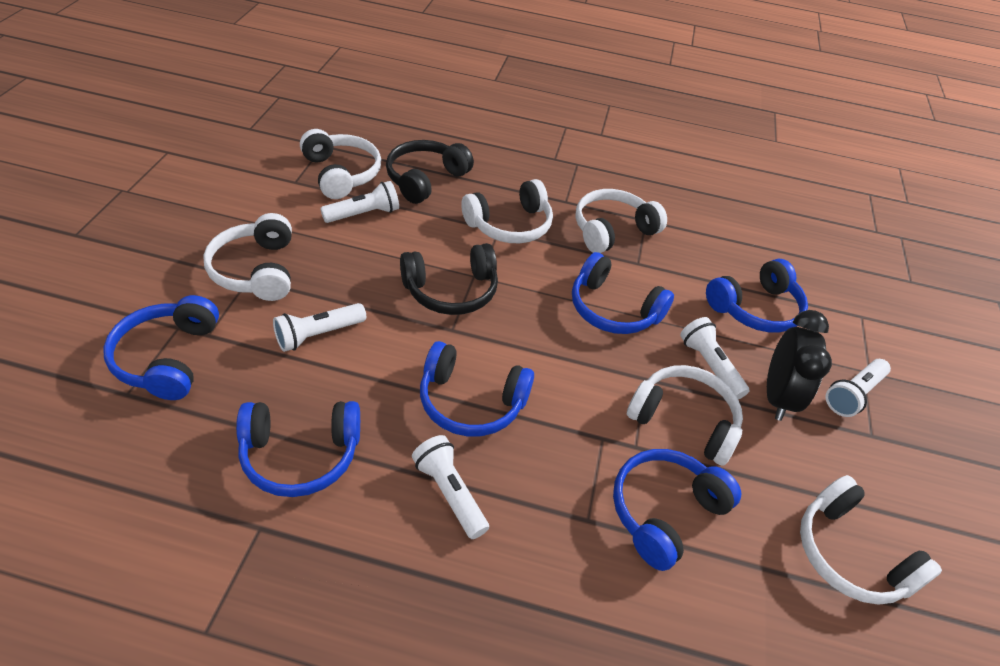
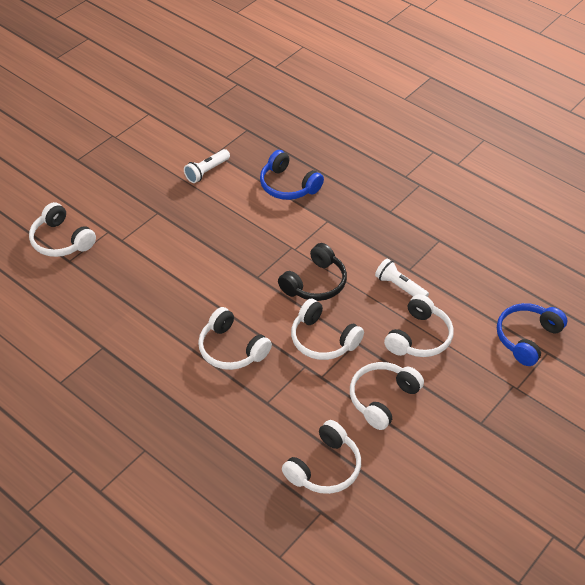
black clock: 1 -> 0
black headphones: 2 -> 1
blue headphones: 6 -> 2
white flashlight: 5 -> 2

